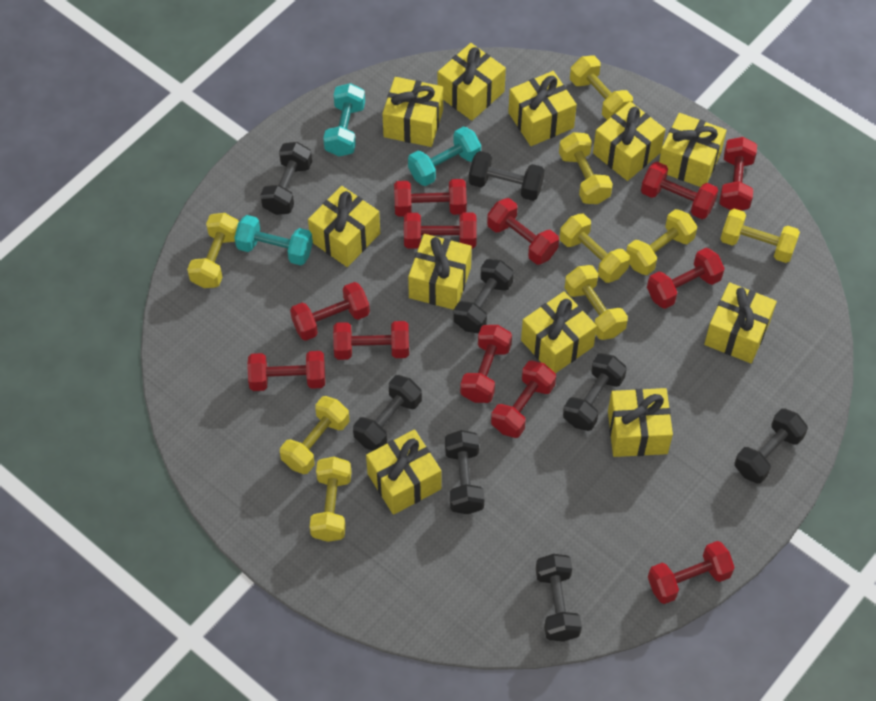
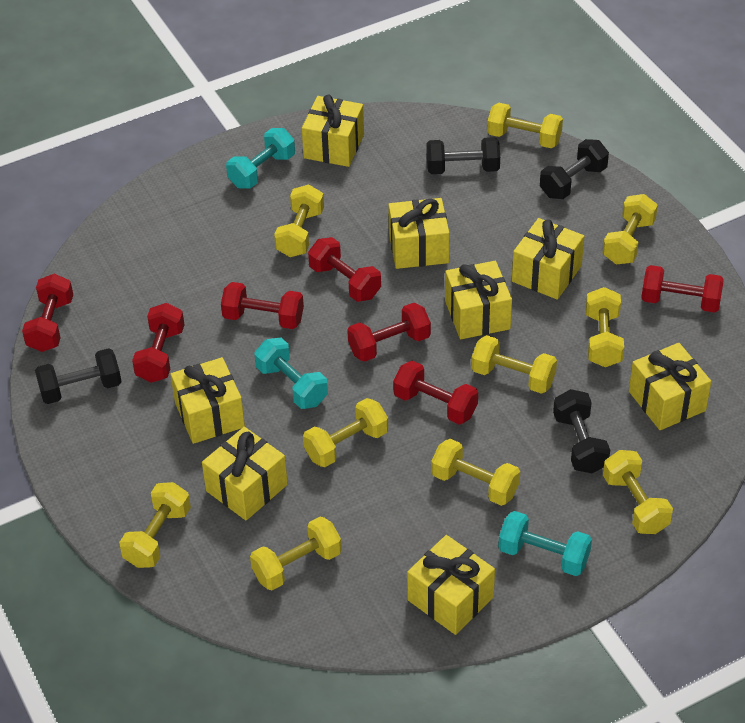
black dumbbell: 8 -> 4
red dumbbell: 12 -> 7
yellow dumbbell: 9 -> 10
yellow gift: 11 -> 8

